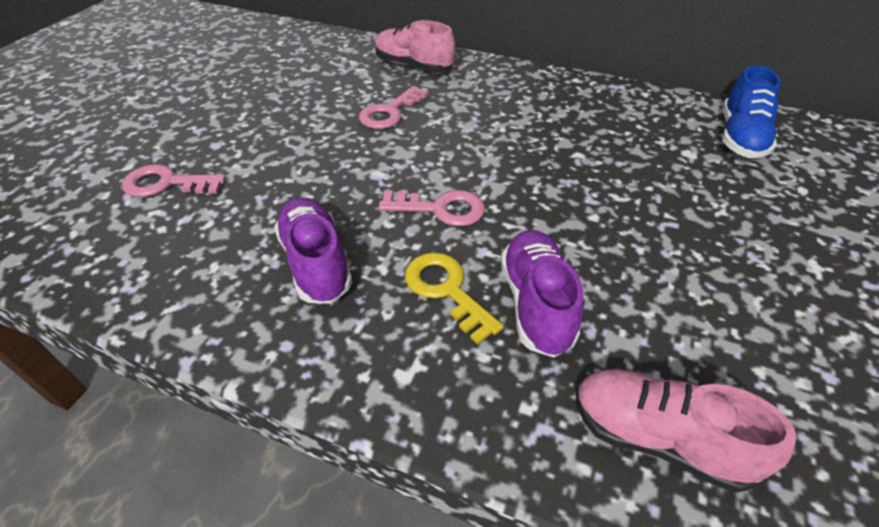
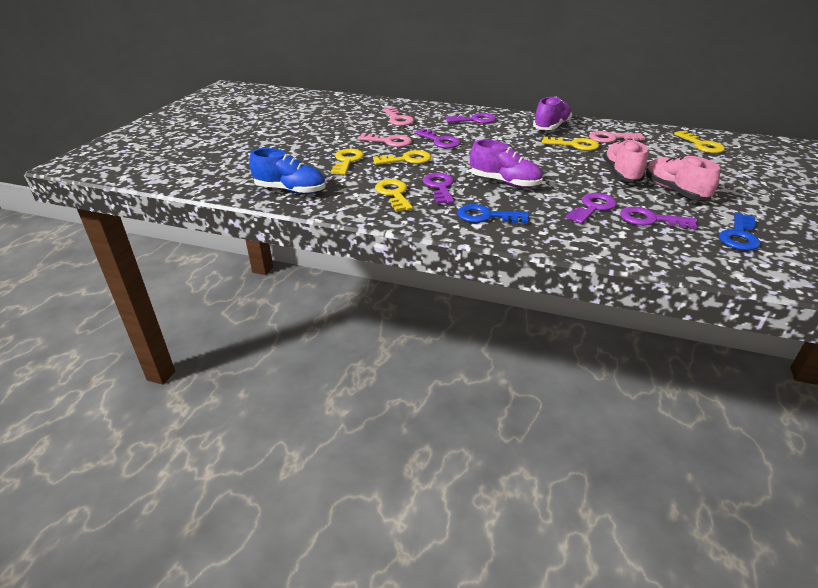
blue key: 0 -> 2
purple key: 0 -> 5
yellow key: 1 -> 5

